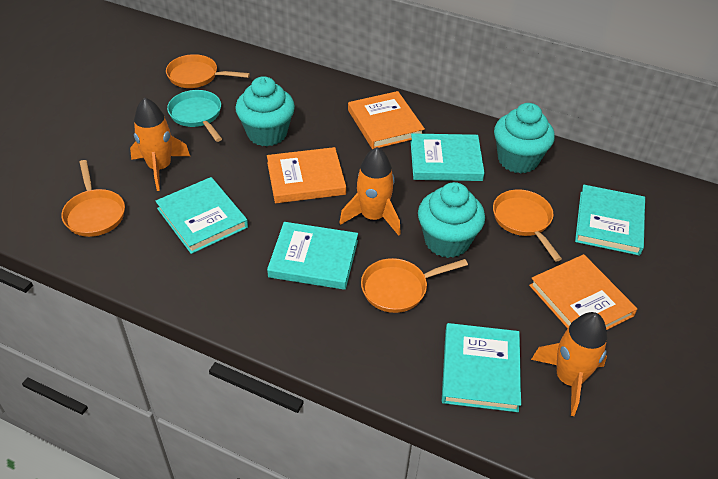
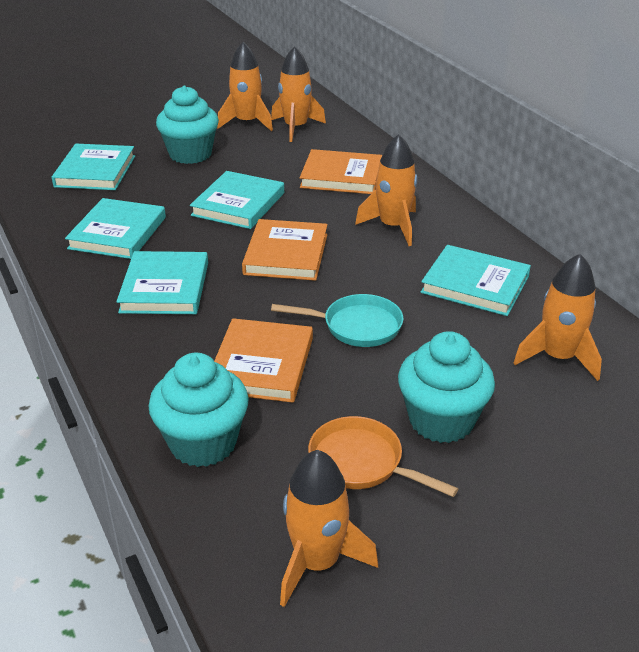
orange pan: 4 -> 1
orange rocket: 3 -> 5

